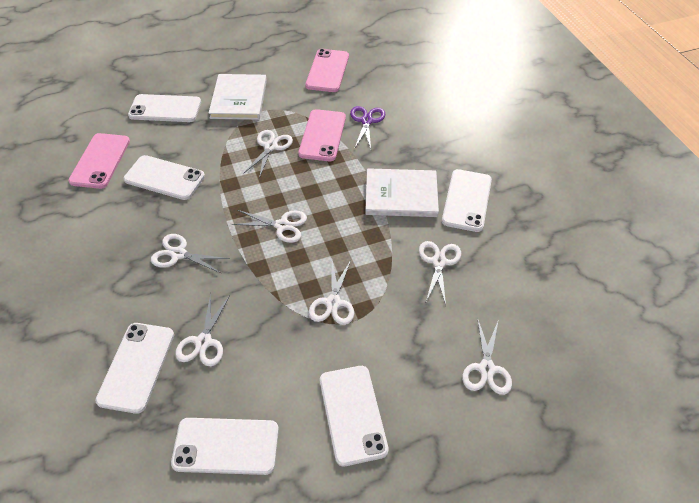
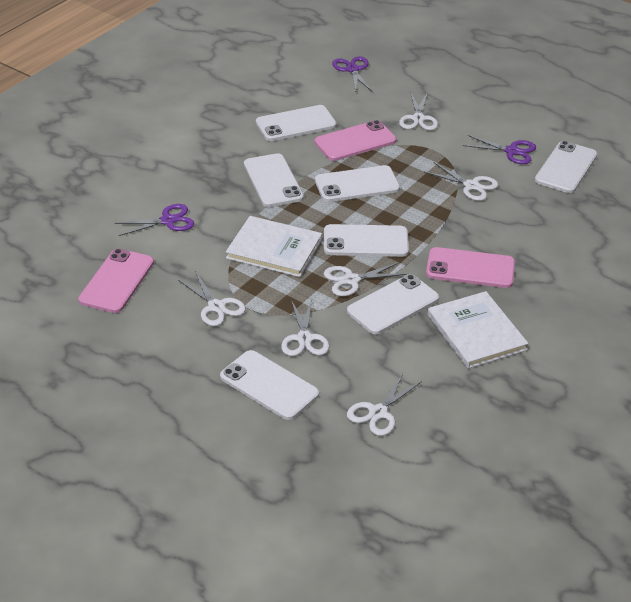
purple scissors: 1 -> 3
white phone: 6 -> 7
white scissors: 7 -> 6

